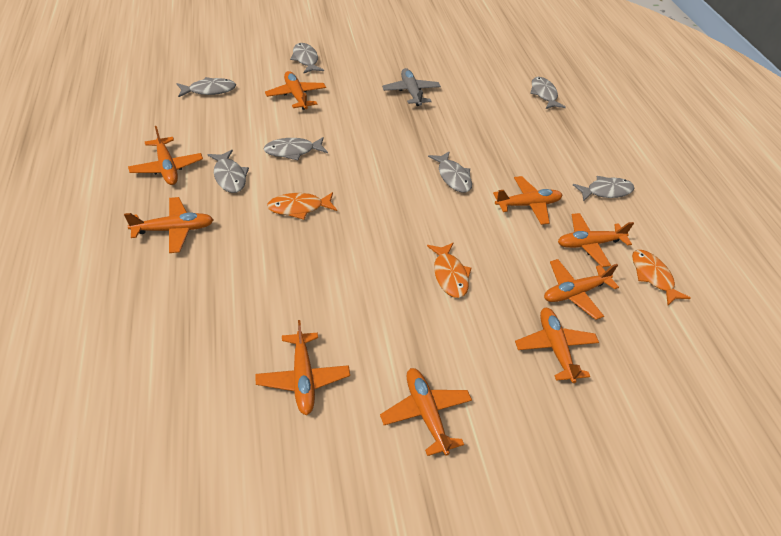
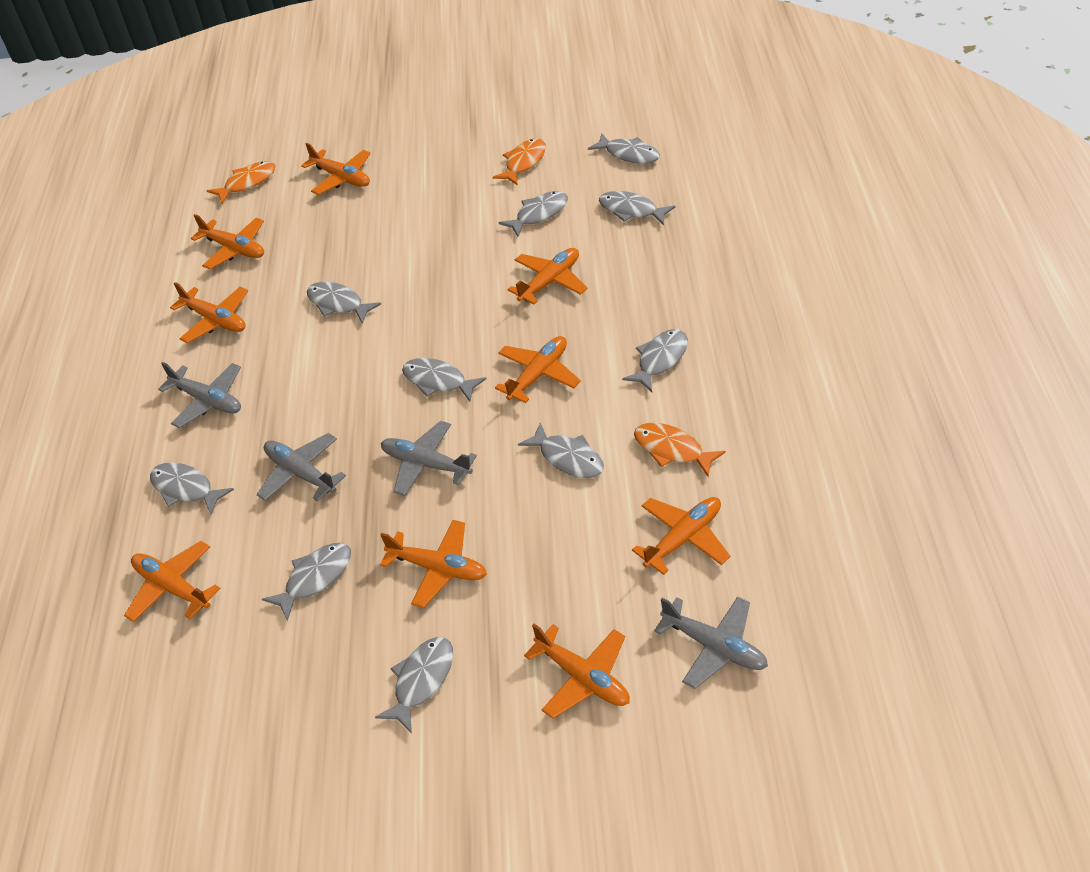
grey fish: 7 -> 10
grey plane: 1 -> 4

